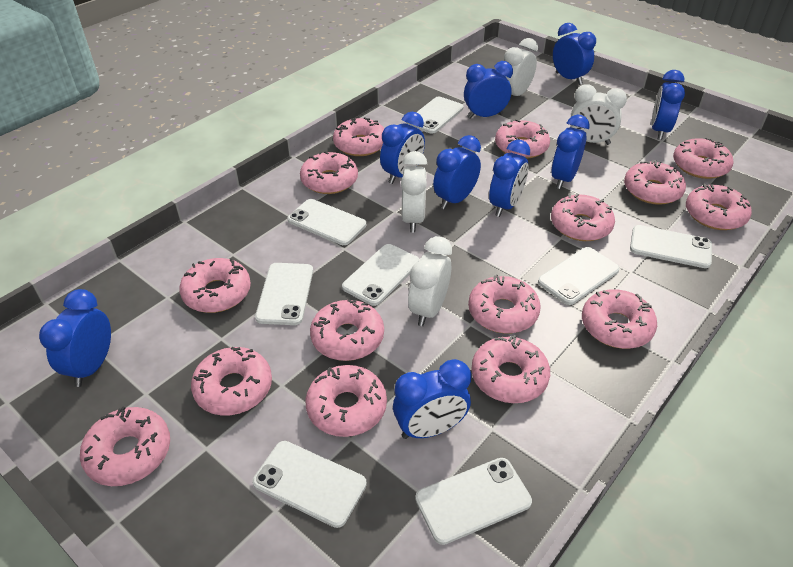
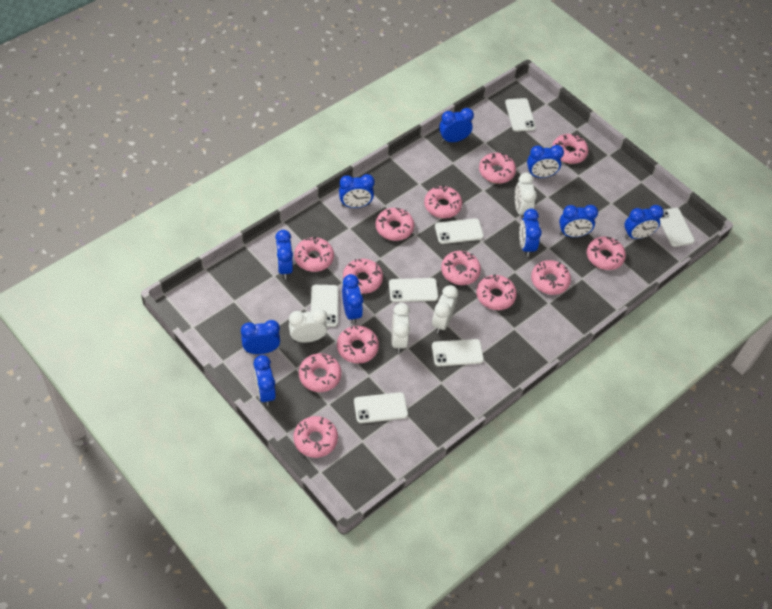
blue clock: 9 -> 10
pink donut: 15 -> 13
white phone: 8 -> 7

